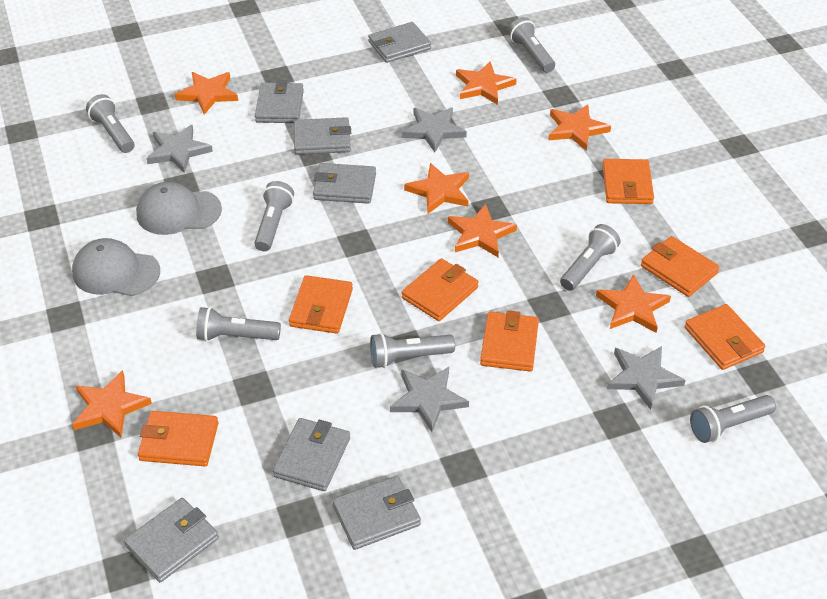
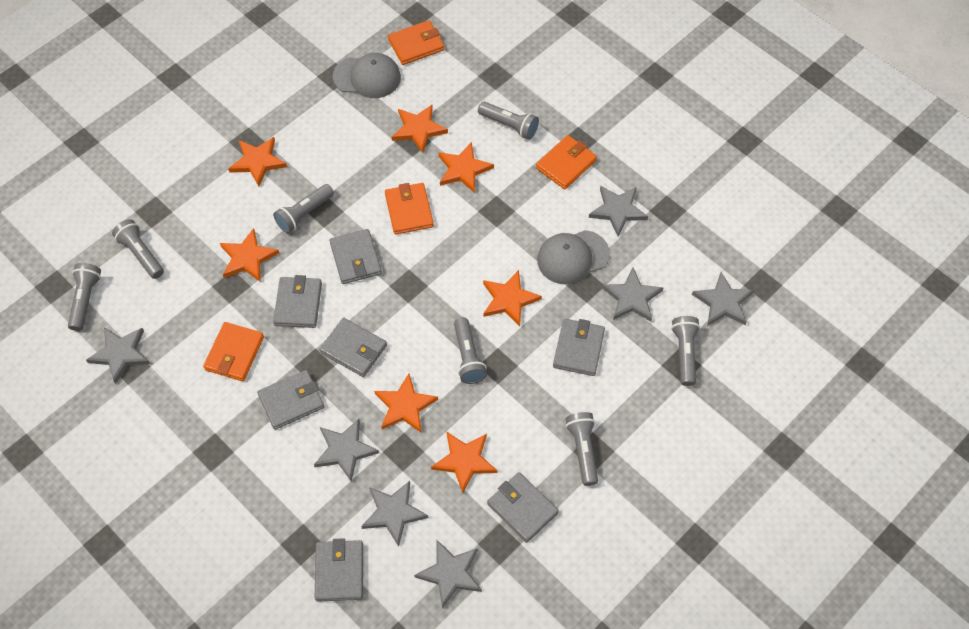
grey star: 4 -> 7
orange wallet: 7 -> 4

